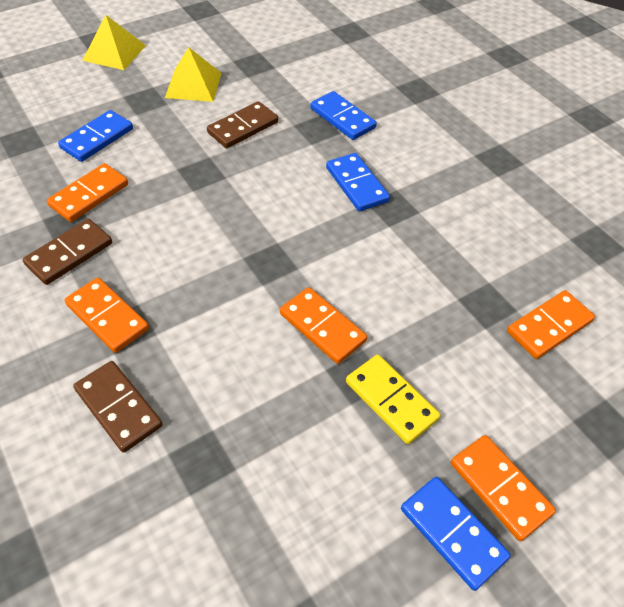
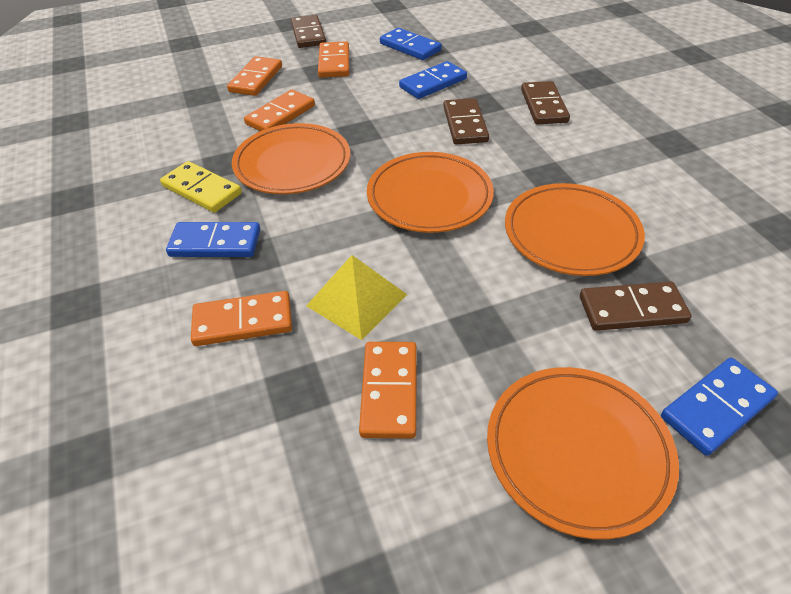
brown domino: 3 -> 4
orange plate: 0 -> 4
yellow pyramid: 2 -> 1

